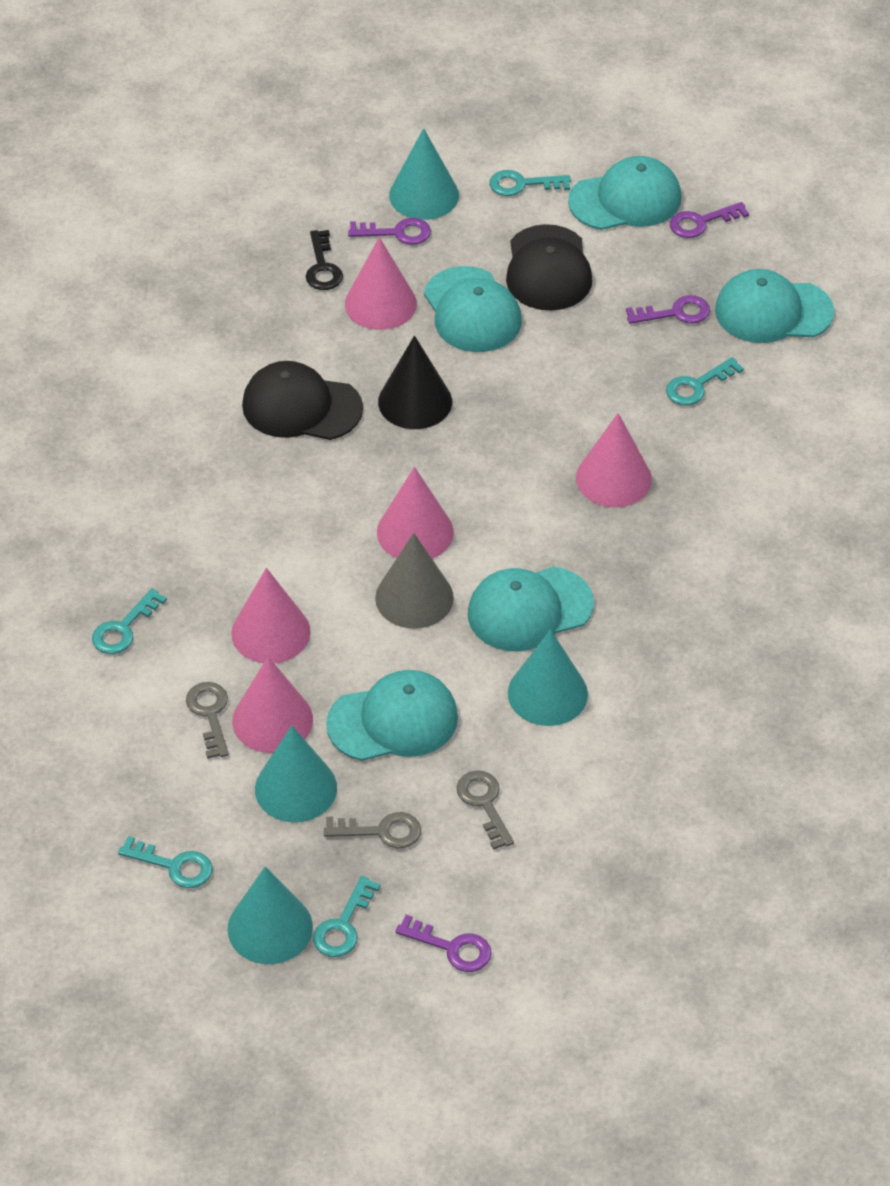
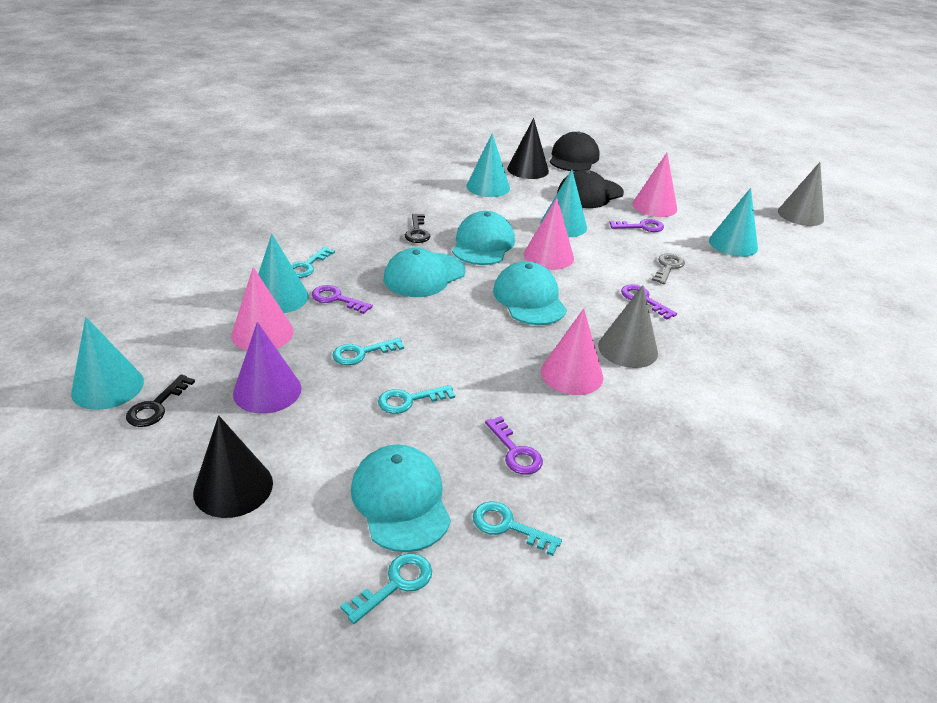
black cone: 1 -> 2
black key: 1 -> 2
grey cone: 1 -> 2
grey key: 3 -> 1
pink cone: 5 -> 4
purple cone: 0 -> 1
turquoise cap: 5 -> 4
turquoise cone: 4 -> 5

